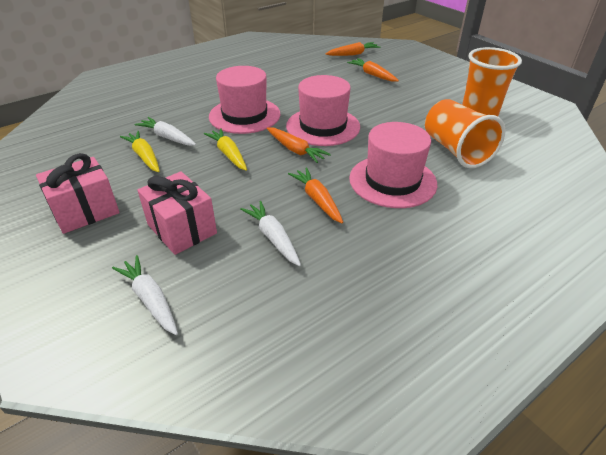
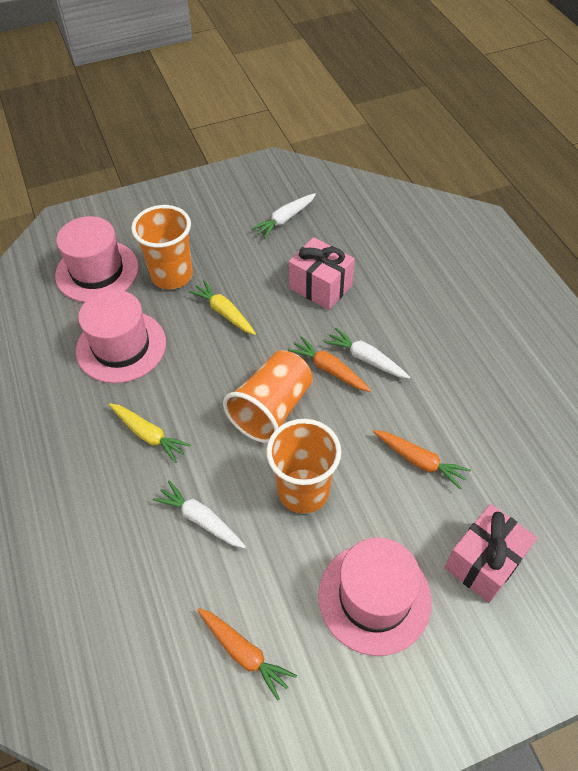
orange carrot: 4 -> 3
orange cup: 2 -> 3

